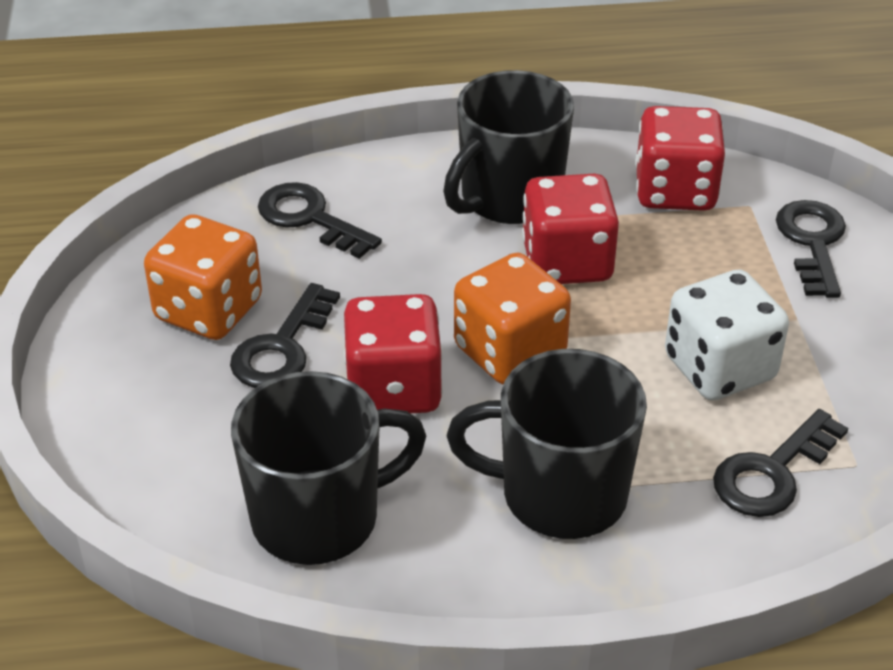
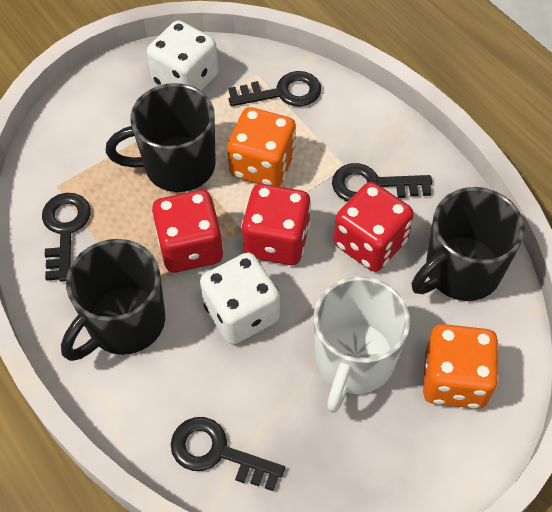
white dice: 1 -> 2
white mug: 0 -> 1

